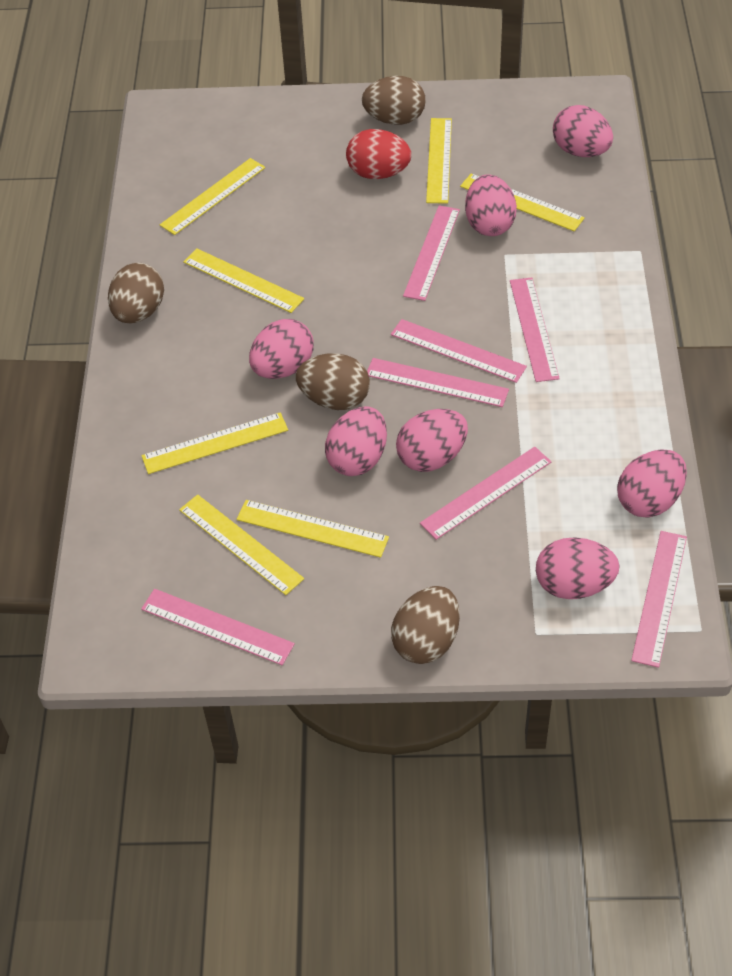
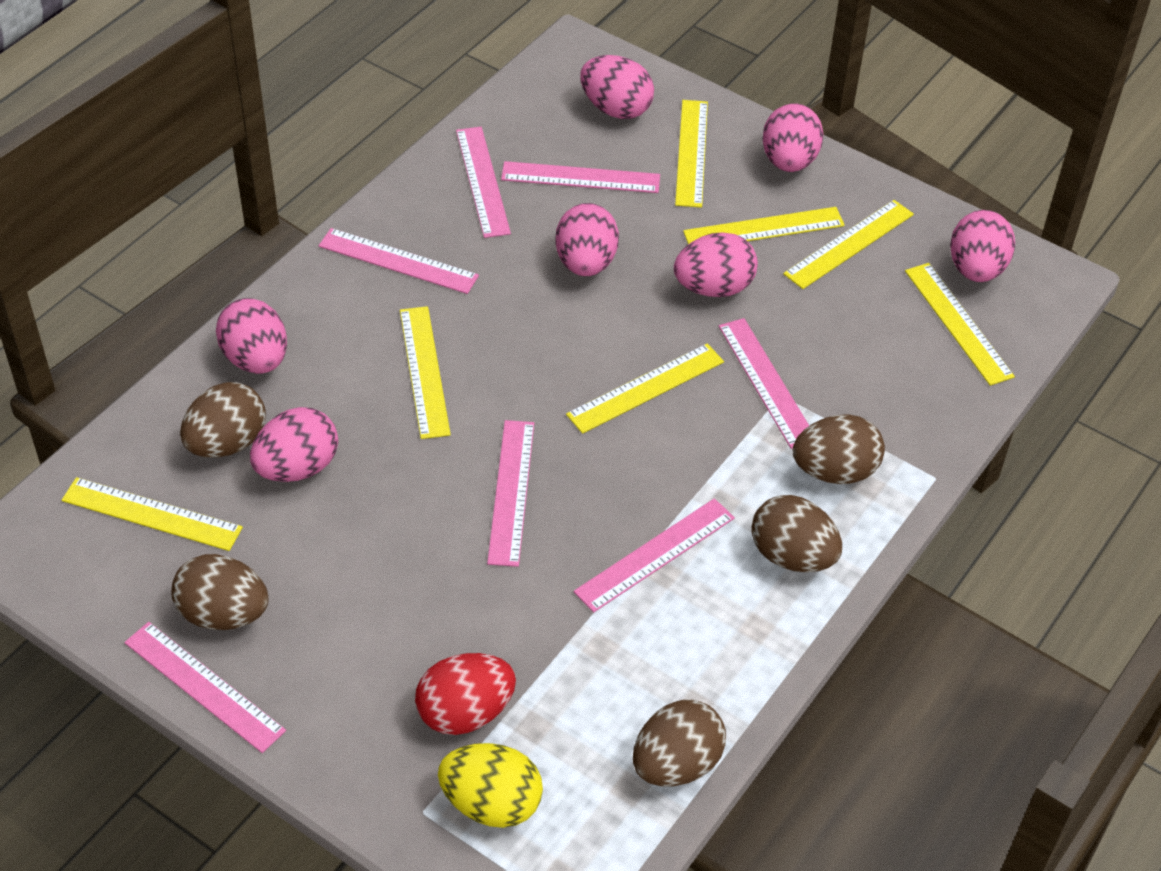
brown egg: 4 -> 5
yellow egg: 0 -> 1

